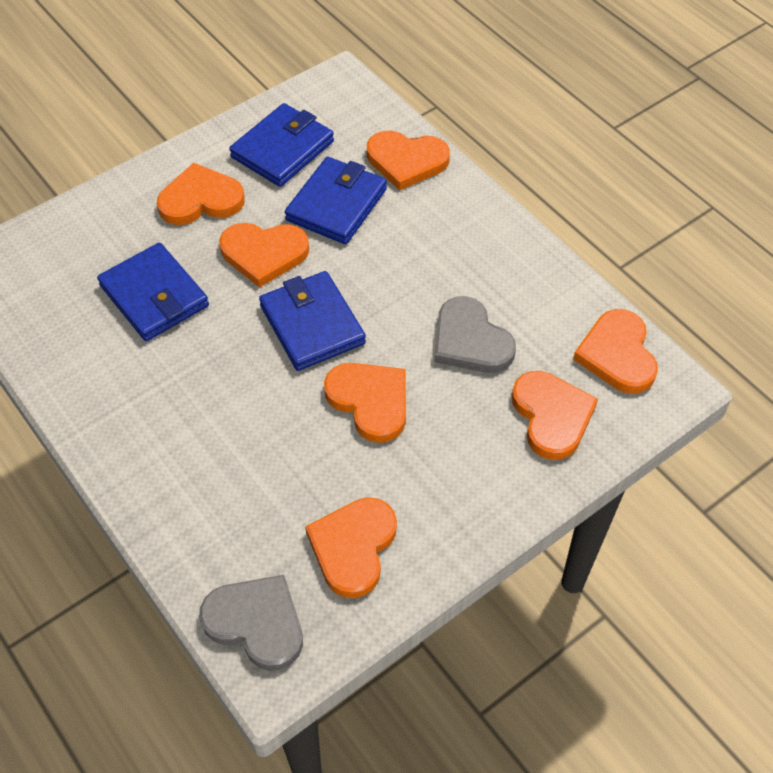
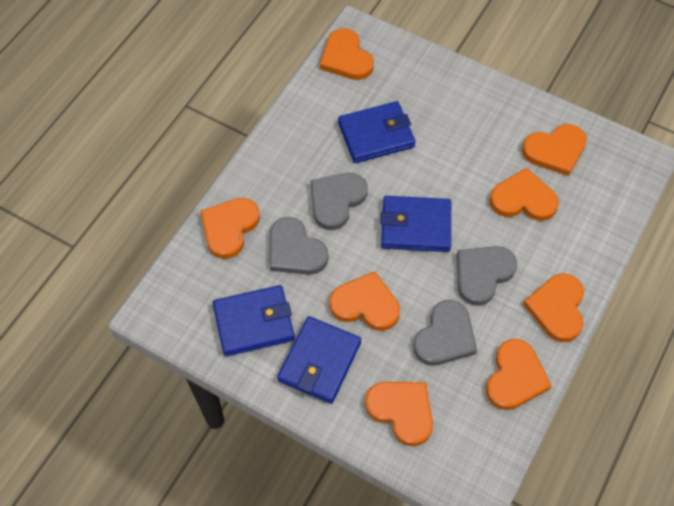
grey heart: 2 -> 4
orange heart: 7 -> 8

